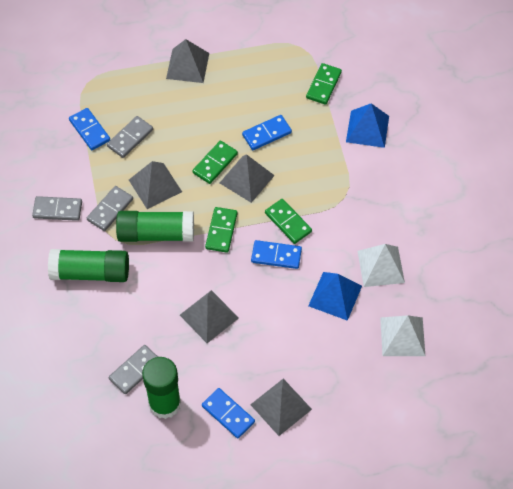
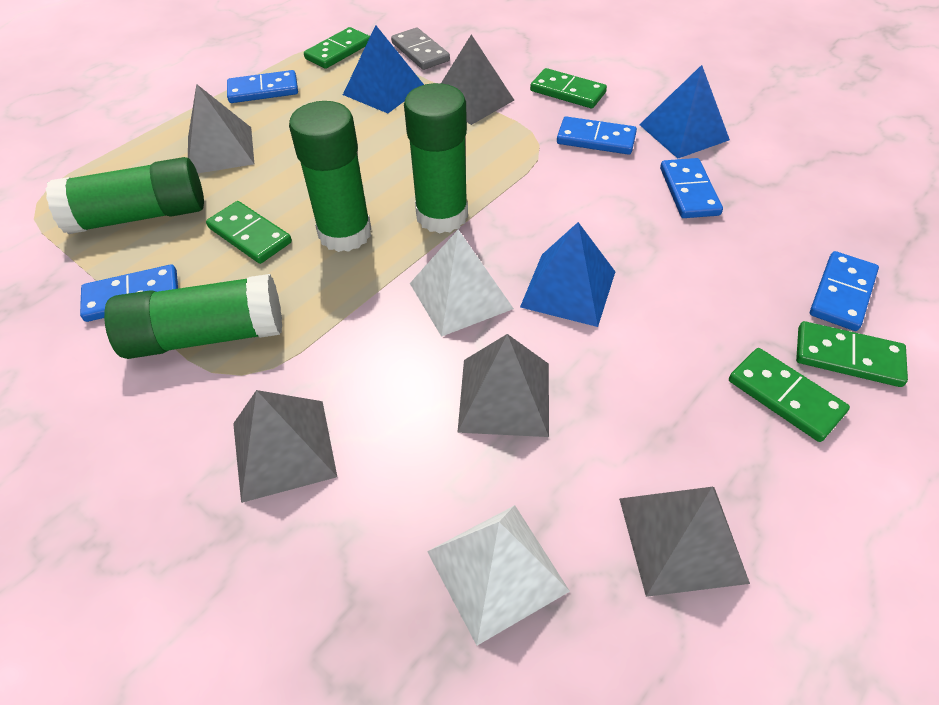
blue domino: 4 -> 5
blue pyramid: 2 -> 3
green domino: 4 -> 5
green glue stick: 3 -> 4
grey domino: 4 -> 1

